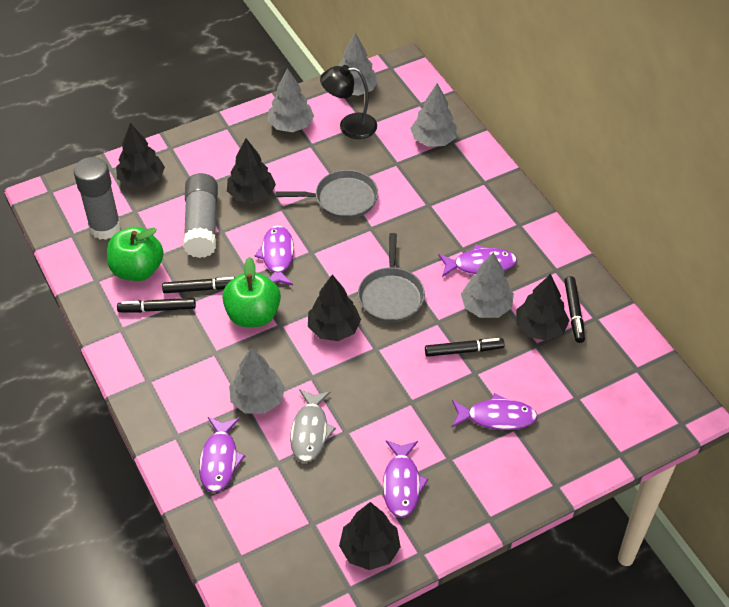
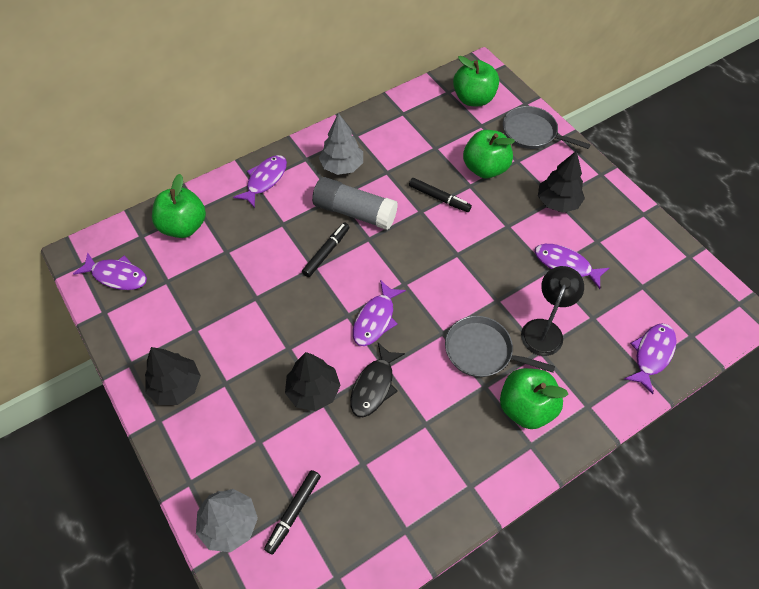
black fish: 0 -> 1
black marker: 4 -> 3
black tree: 5 -> 3
green apple: 2 -> 4
grey fish: 1 -> 0
grey glue stick: 2 -> 1
grey tree: 5 -> 2

